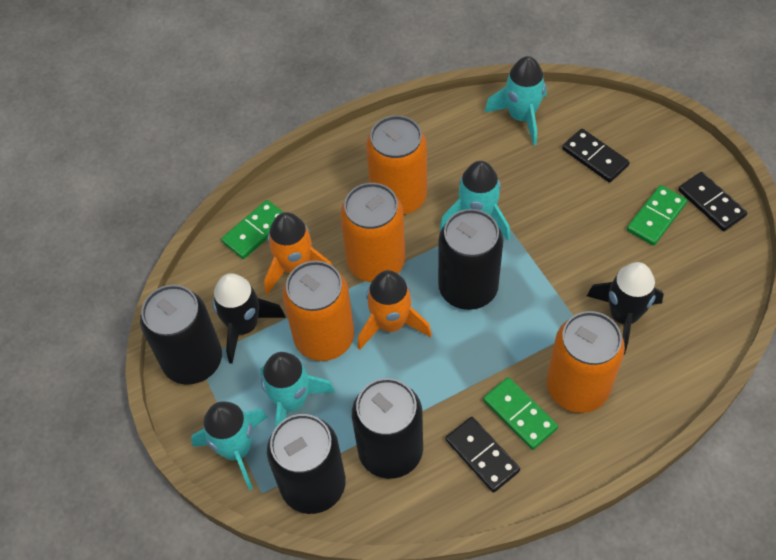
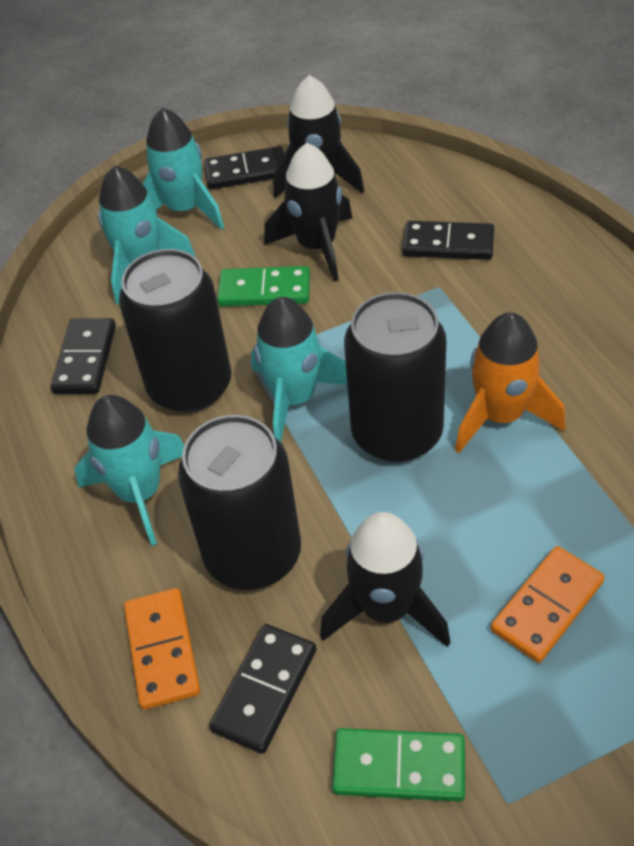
black can: 4 -> 3
black domino: 3 -> 4
black rocket: 2 -> 3
green domino: 3 -> 2
orange can: 4 -> 0
orange domino: 0 -> 2
orange rocket: 2 -> 1

